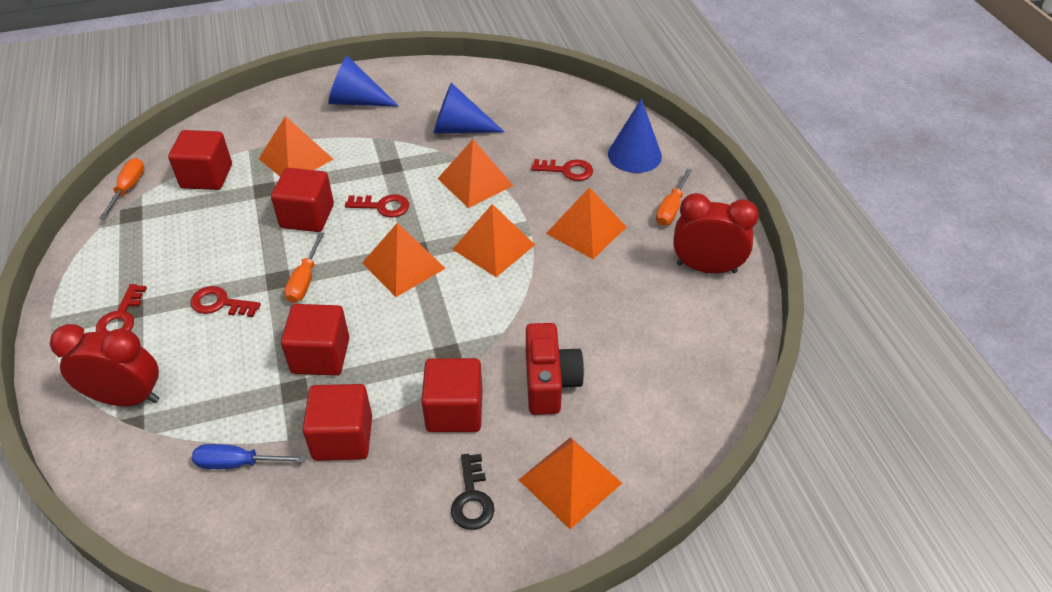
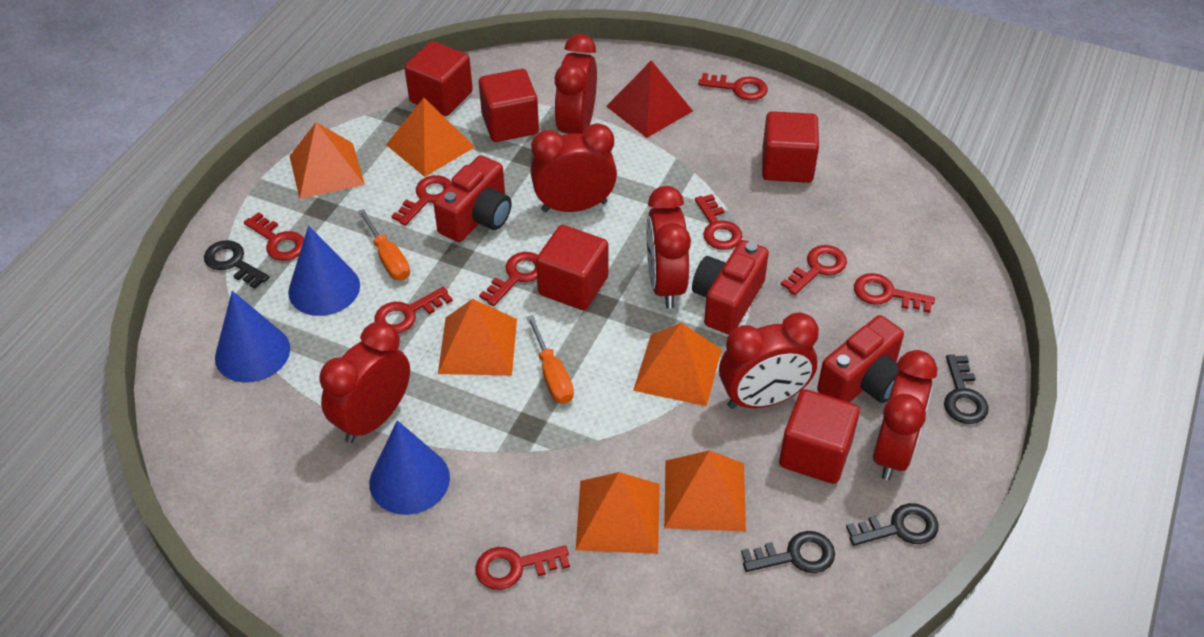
black key: 1 -> 4
blue screwdriver: 1 -> 0
orange screwdriver: 3 -> 2
red camera: 1 -> 3
red clock: 2 -> 6
red key: 4 -> 9
red pyramid: 0 -> 1

